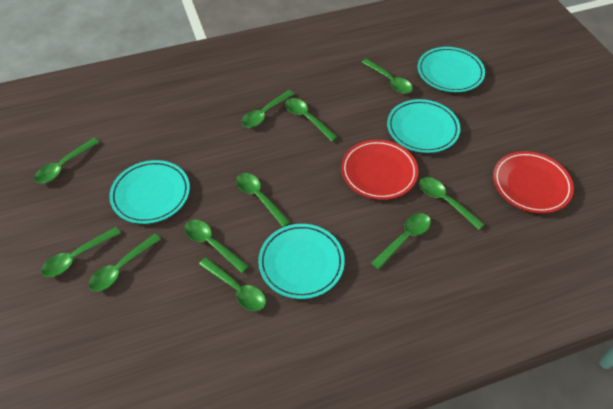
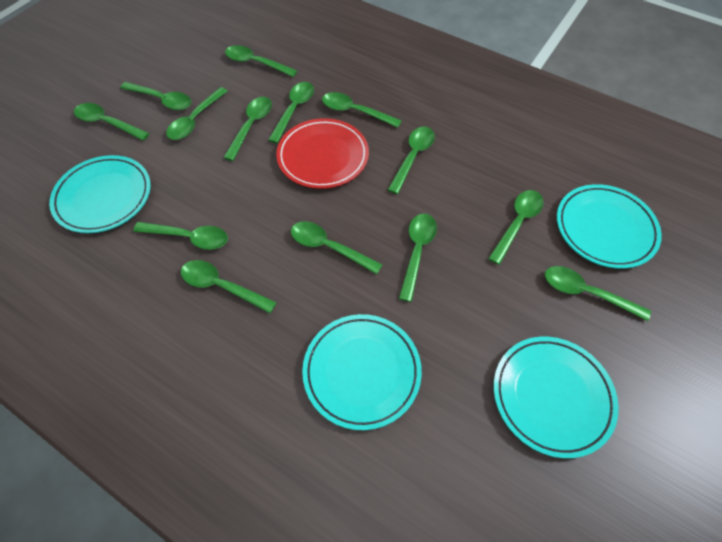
green spoon: 11 -> 14
red plate: 2 -> 1

